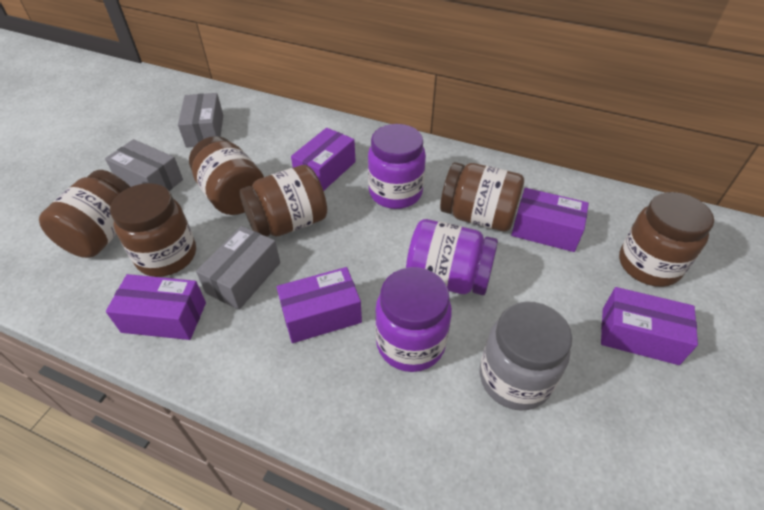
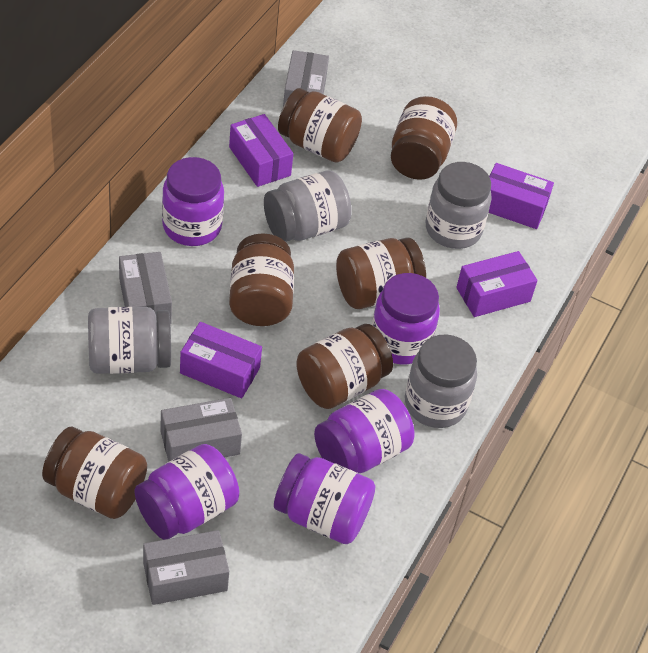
grey box: 3 -> 4
grey jar: 1 -> 4
purple box: 5 -> 4
purple jar: 3 -> 5

